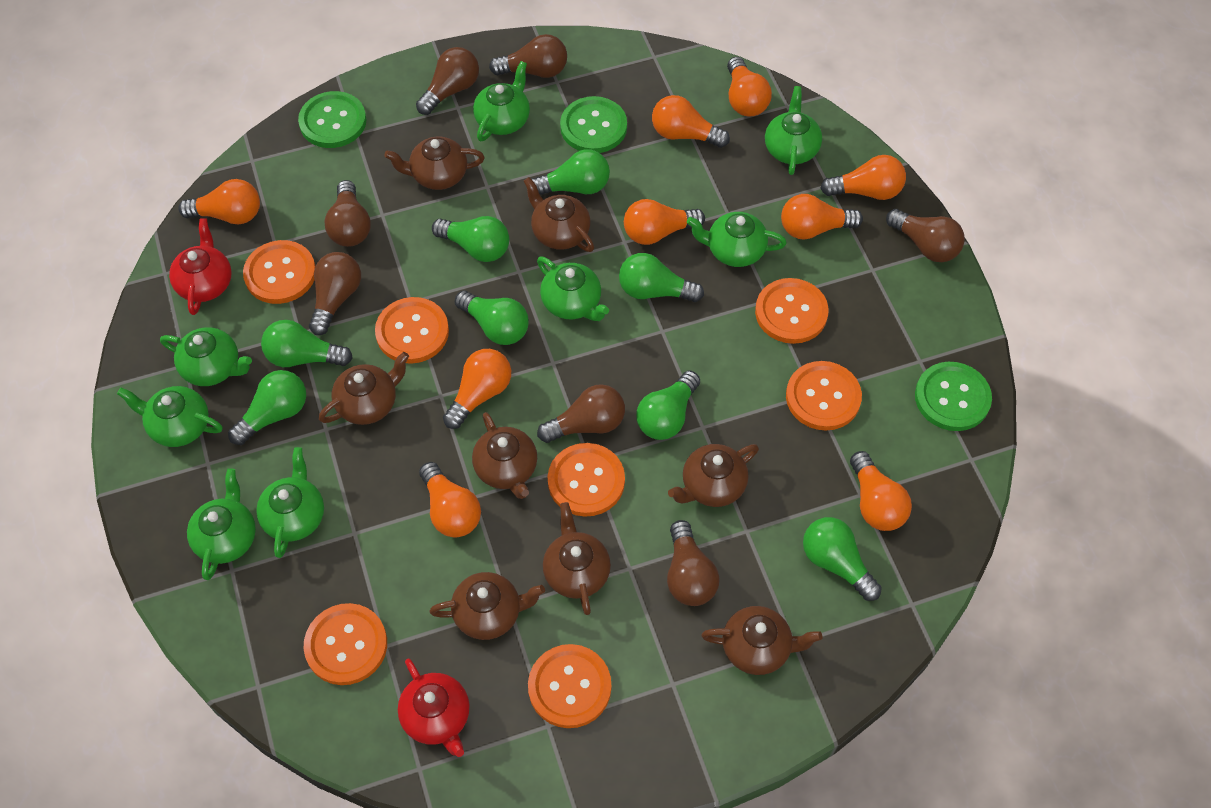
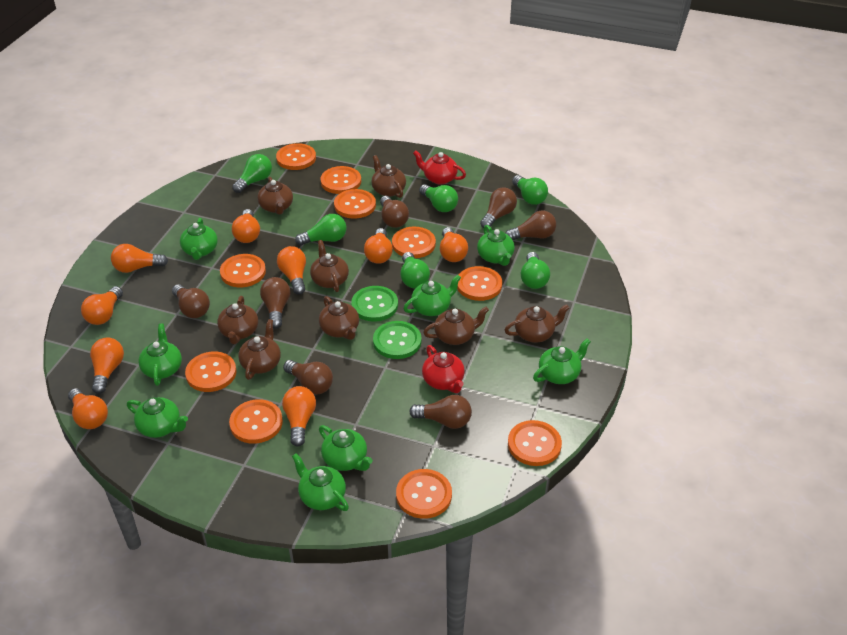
green button: 3 -> 2
green light bulb: 8 -> 6
orange button: 7 -> 10

